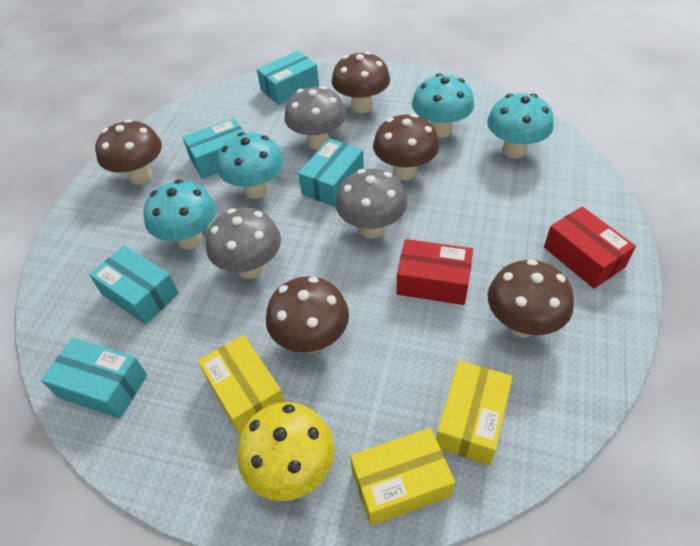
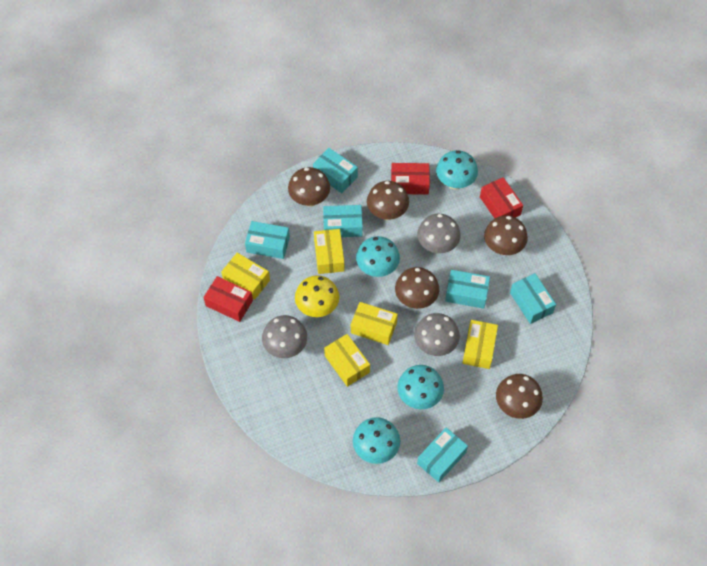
red box: 2 -> 3
turquoise box: 5 -> 6
yellow box: 3 -> 5

